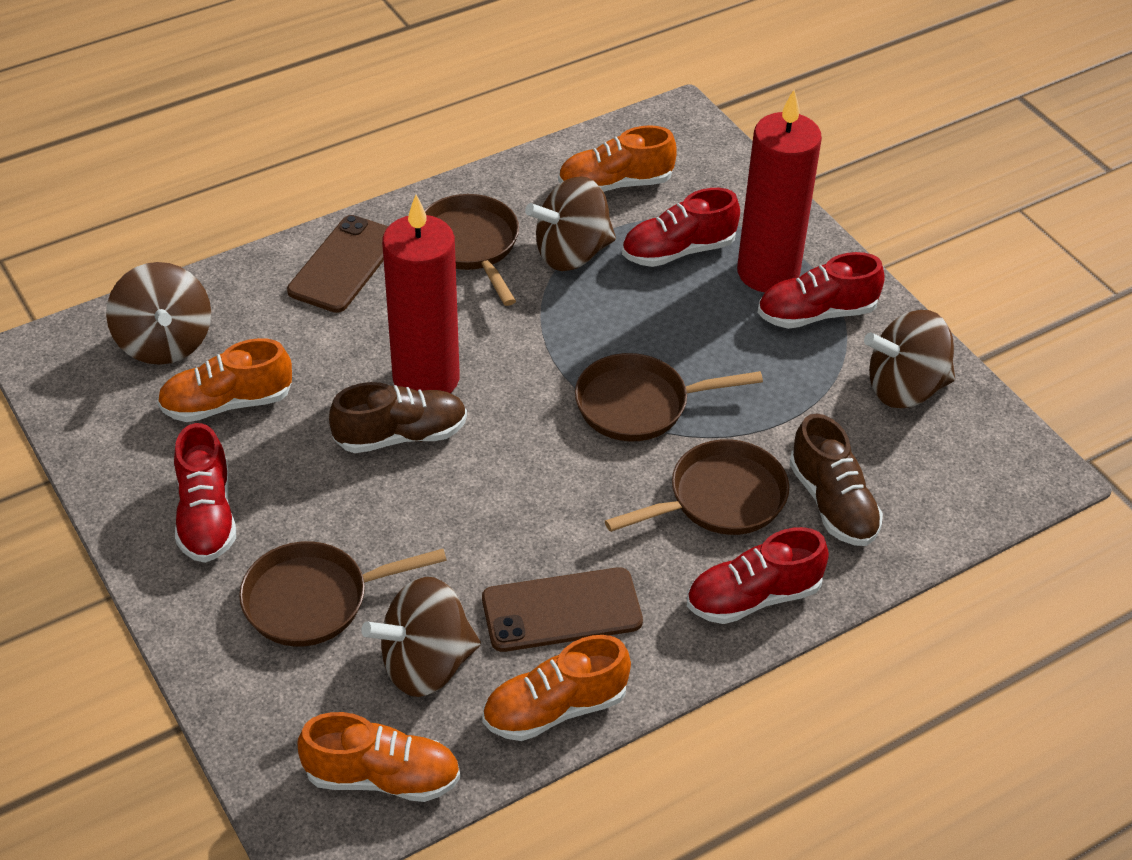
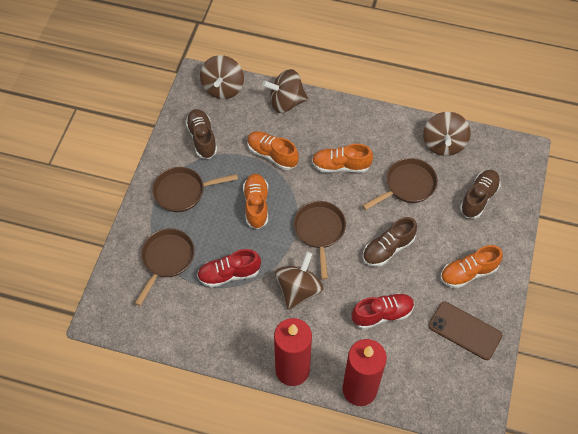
brown phone: 2 -> 1
brown shoe: 2 -> 3
red shoe: 4 -> 2

